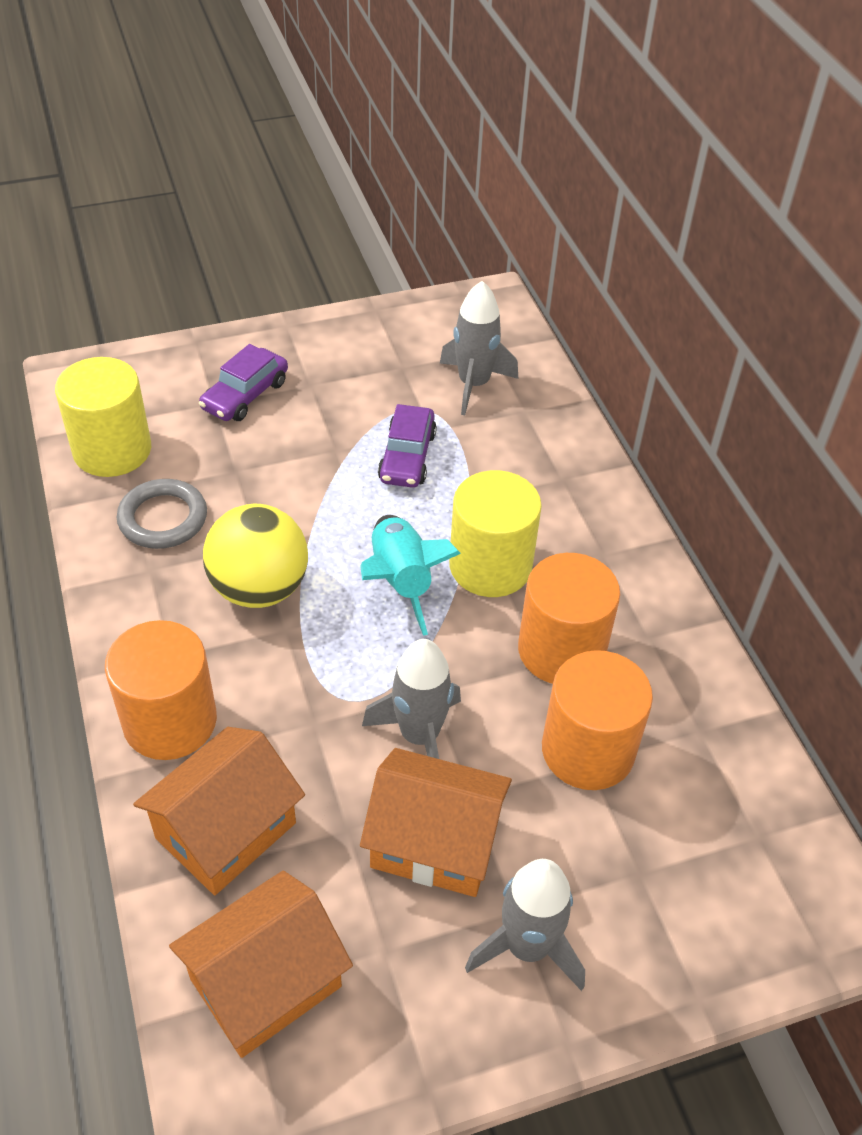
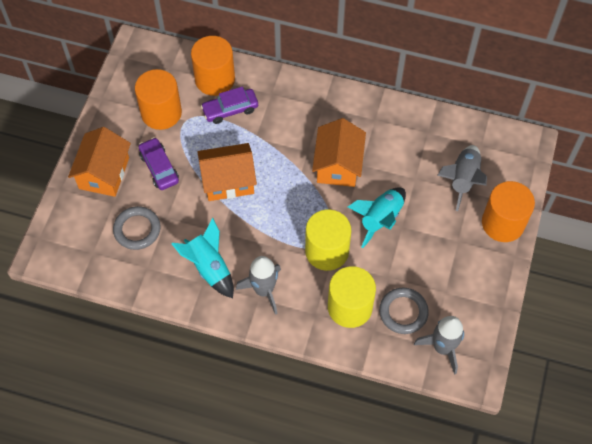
grey ring: 1 -> 2
turquoise rocket: 1 -> 2
yellow ball: 1 -> 0

